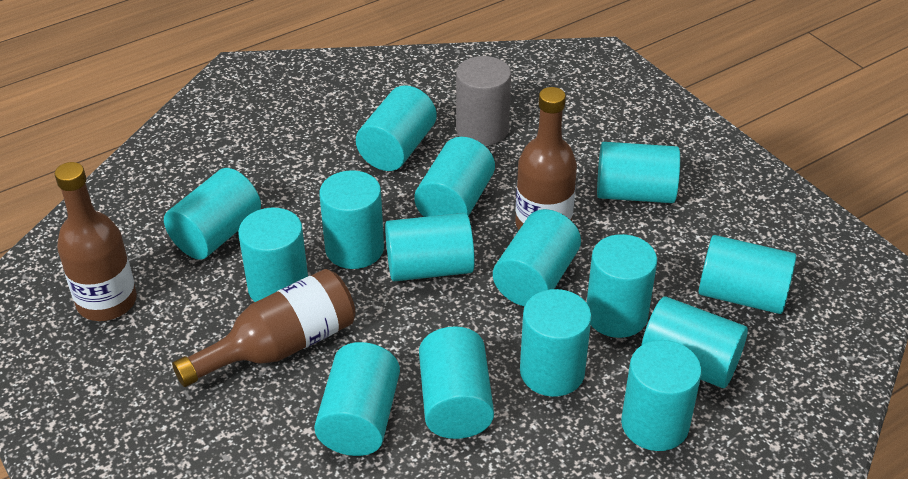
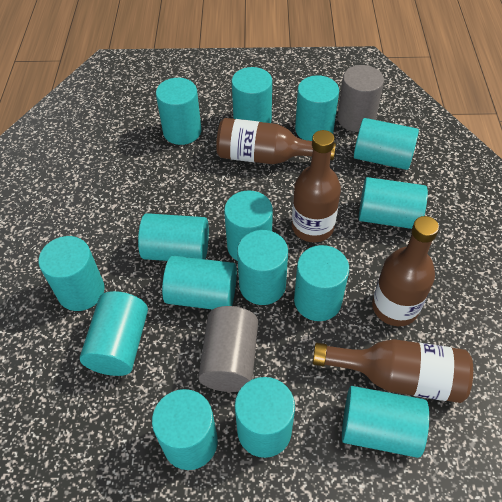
brown bottle: 3 -> 4
grey cylinder: 1 -> 2

